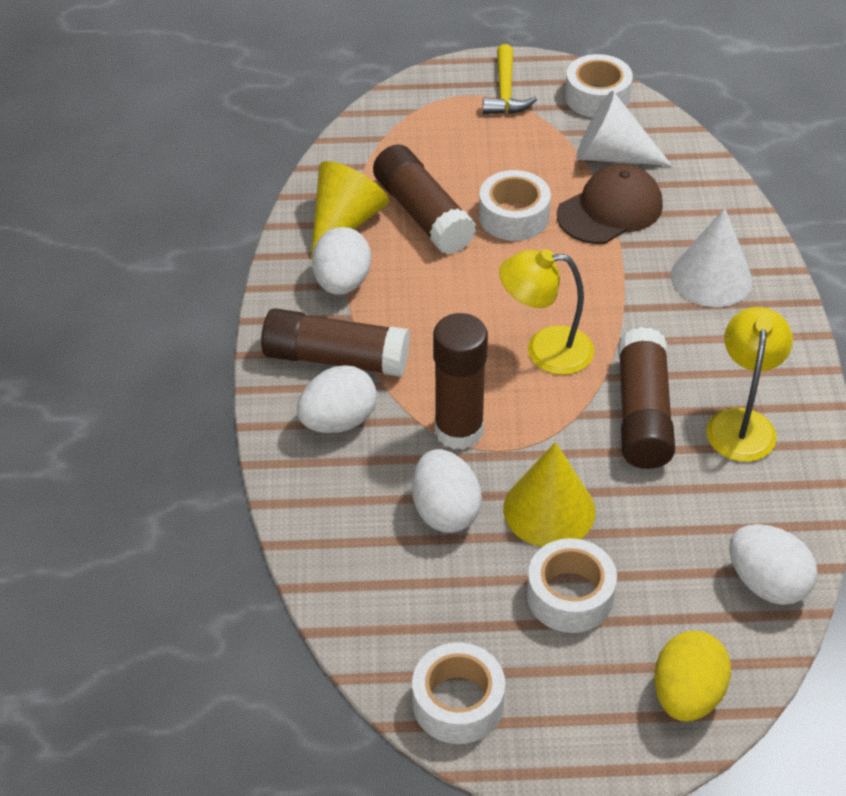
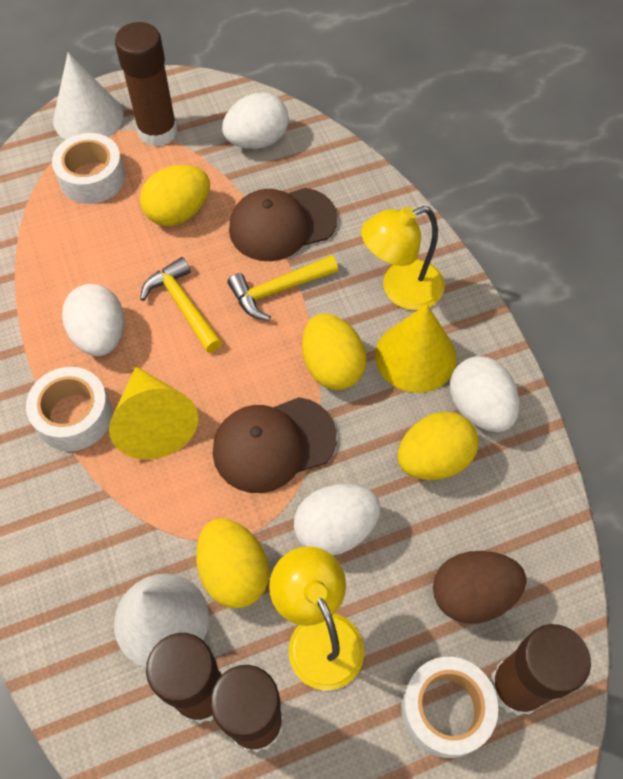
brown cap: 1 -> 2
brown egg: 0 -> 1
white tape: 4 -> 3
yellow egg: 1 -> 4
yellow hammer: 1 -> 2

